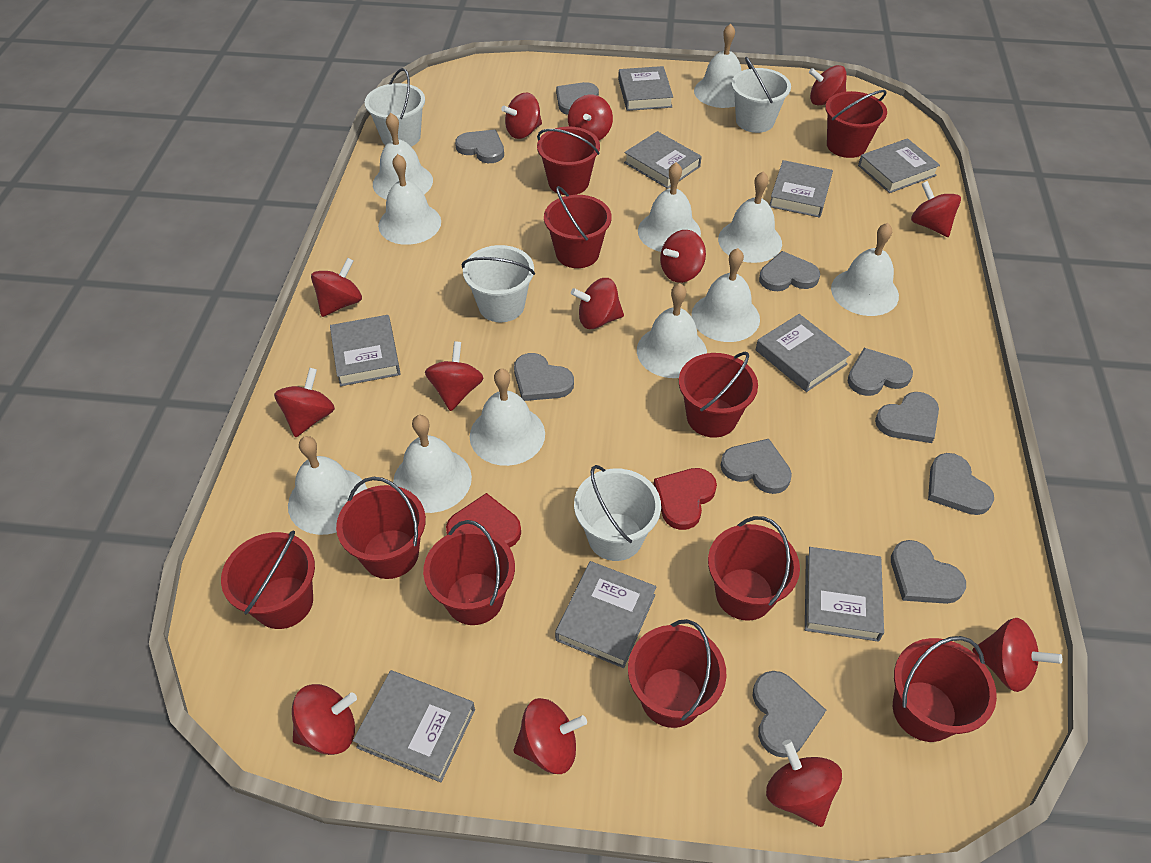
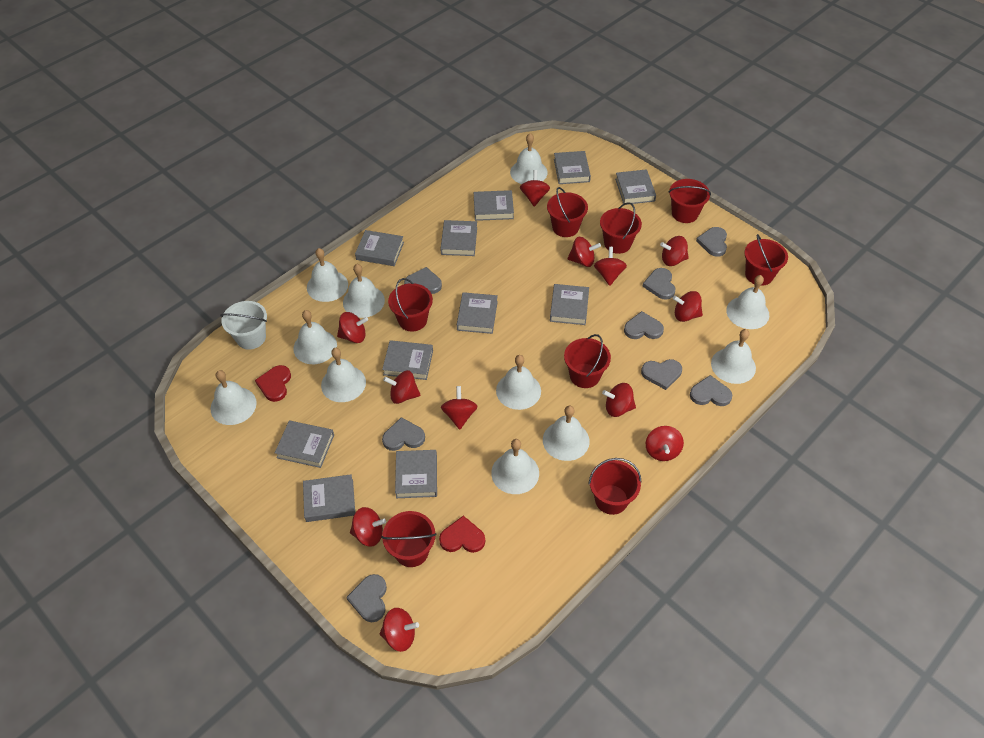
grey book: 9 -> 11
grey heart: 10 -> 8
red bucket: 10 -> 8
red spinning top: 13 -> 12
white bucket: 4 -> 1

